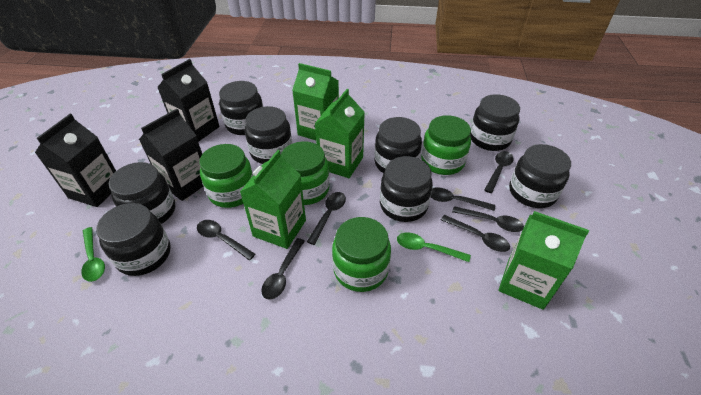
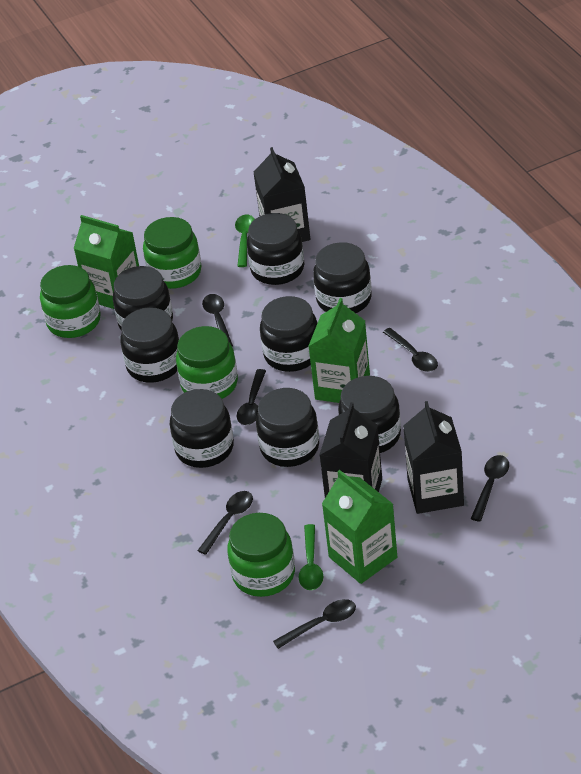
black spoon: 7 -> 6
green carton: 4 -> 3

